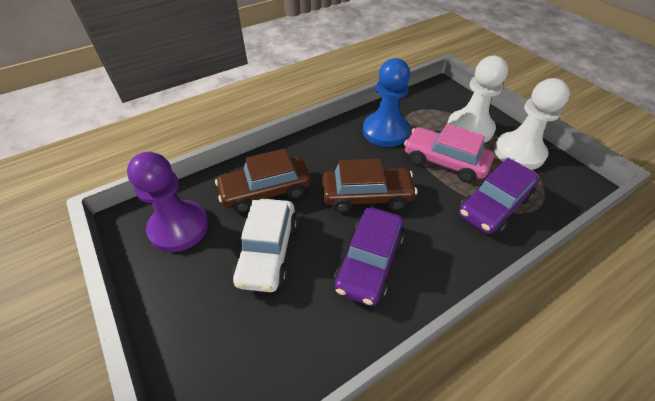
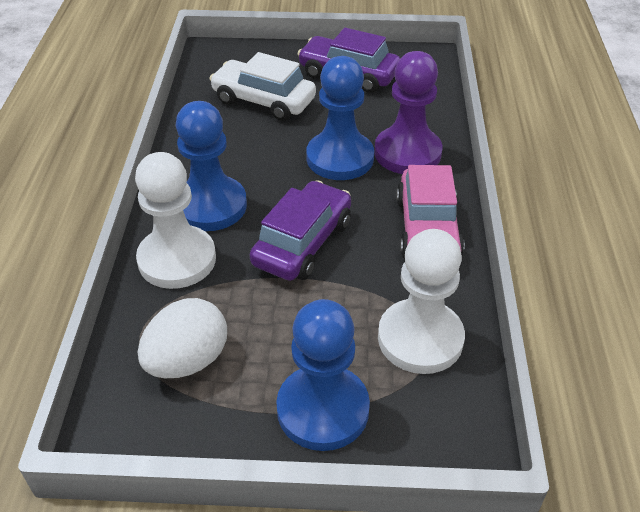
blue pawn: 1 -> 3
brown car: 2 -> 0
white egg: 0 -> 1

